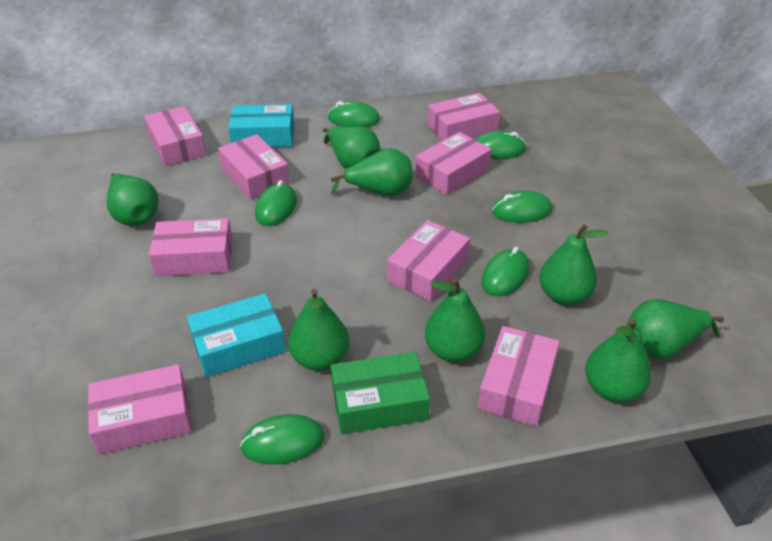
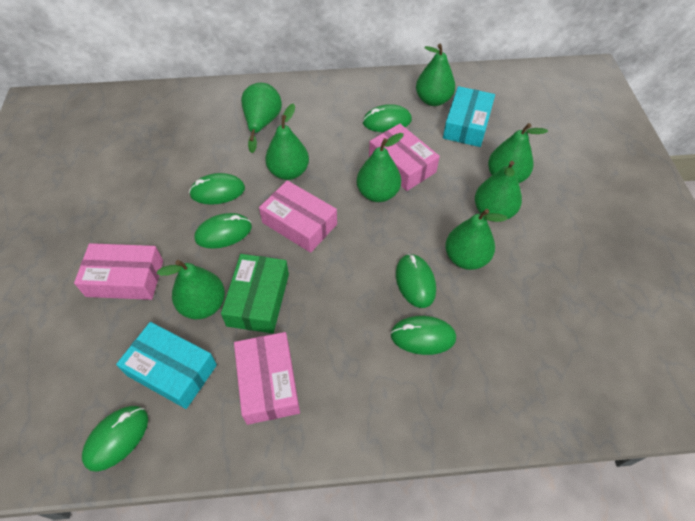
pink box: 8 -> 4

